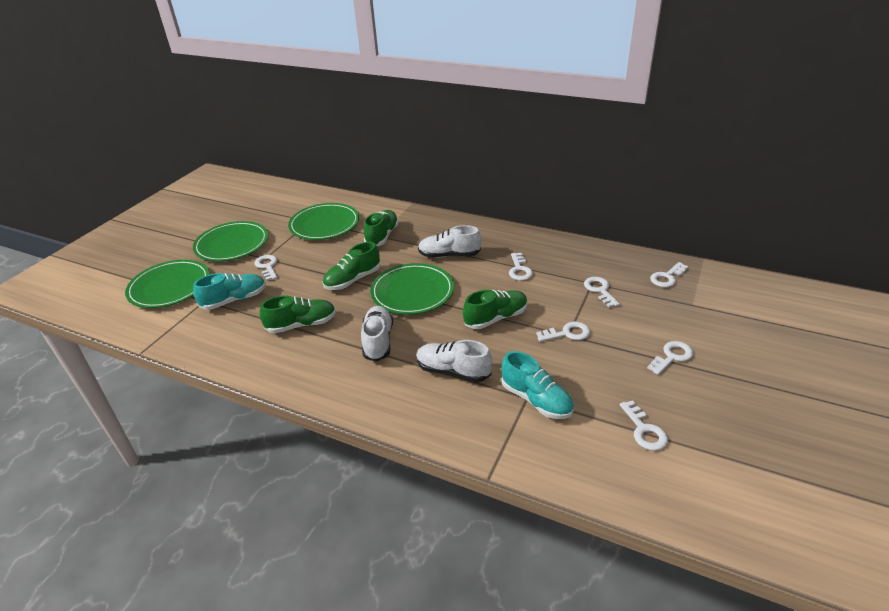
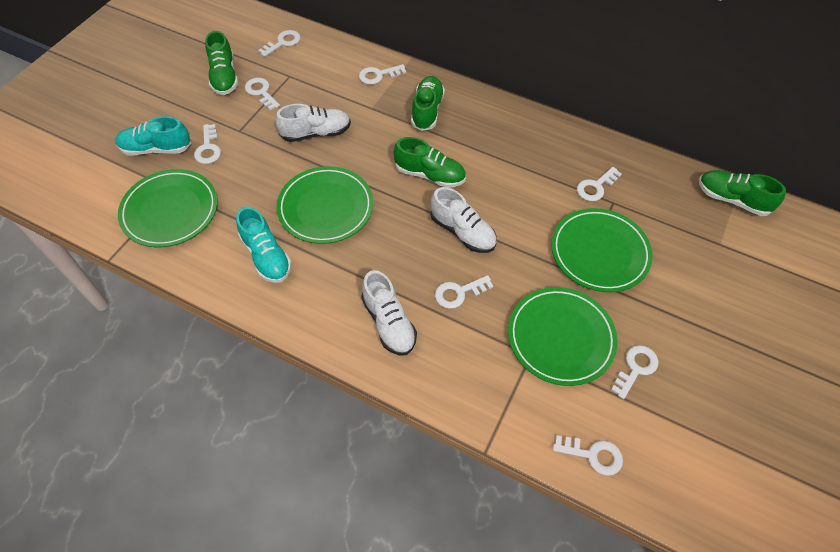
white key: 7 -> 8

